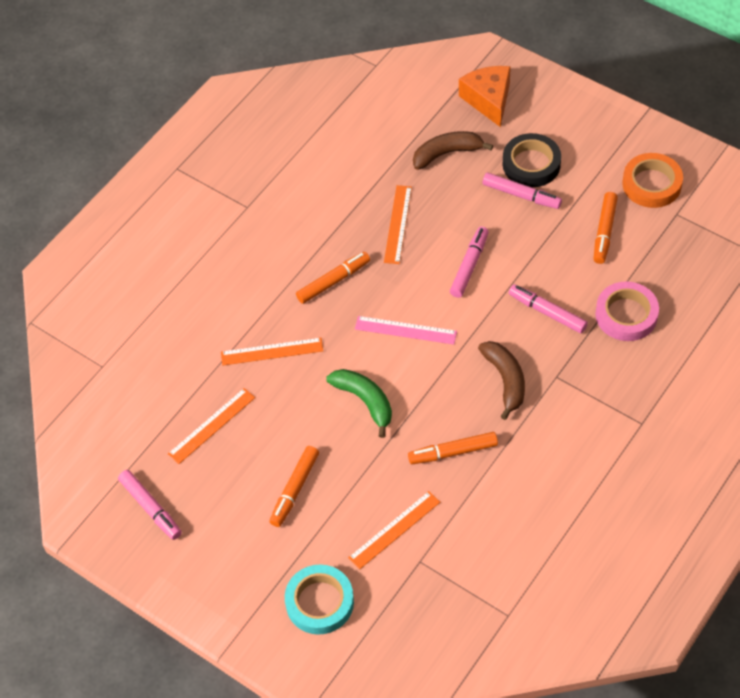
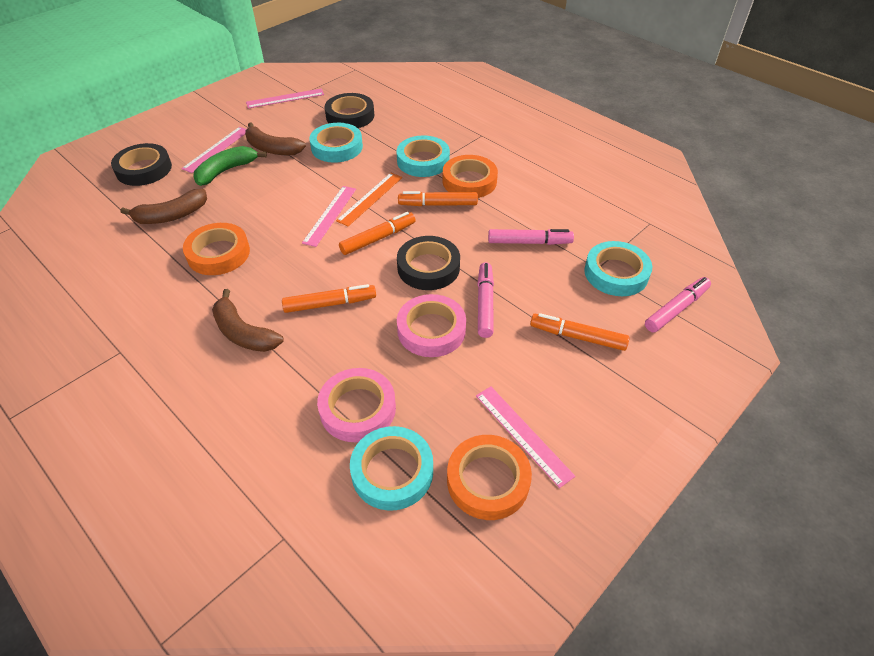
black tape: 1 -> 3
brown banana: 2 -> 3
orange cheese: 1 -> 0
orange ruler: 4 -> 1
orange tape: 1 -> 3
pink marker: 4 -> 3
pink ruler: 1 -> 4
pink tape: 1 -> 2
turquoise tape: 1 -> 4

